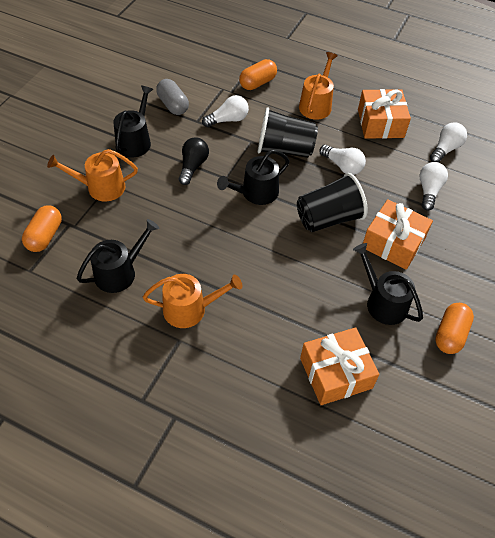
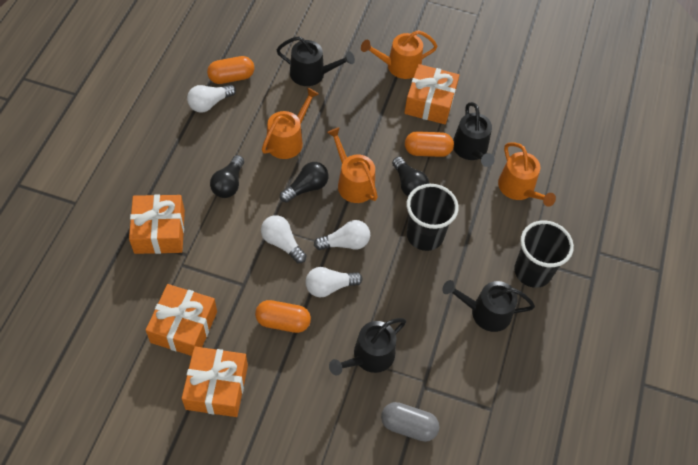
black light bulb: 1 -> 3
orange gift: 3 -> 4
orange watering can: 3 -> 4

